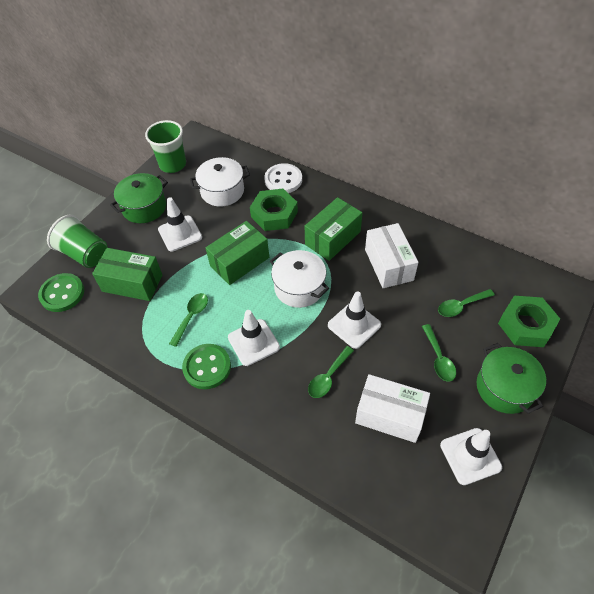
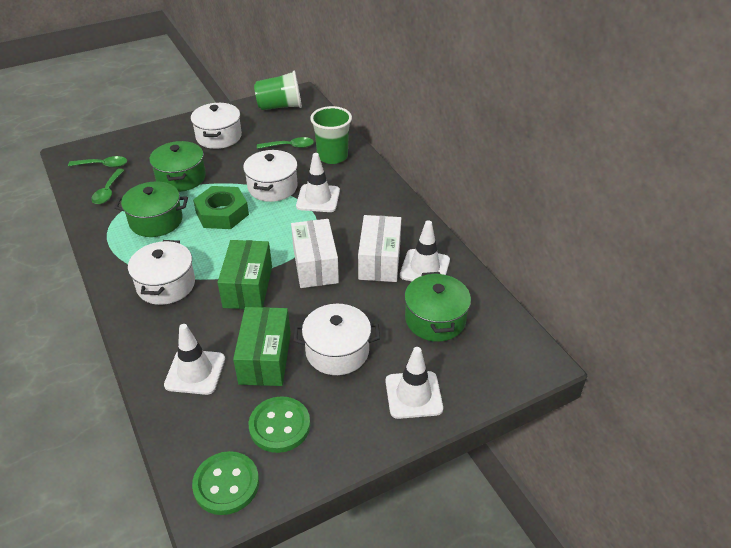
green box: 3 -> 2
green nut: 2 -> 1
green pot: 2 -> 3
green spoon: 4 -> 3
white button: 1 -> 0
white pot: 2 -> 4

